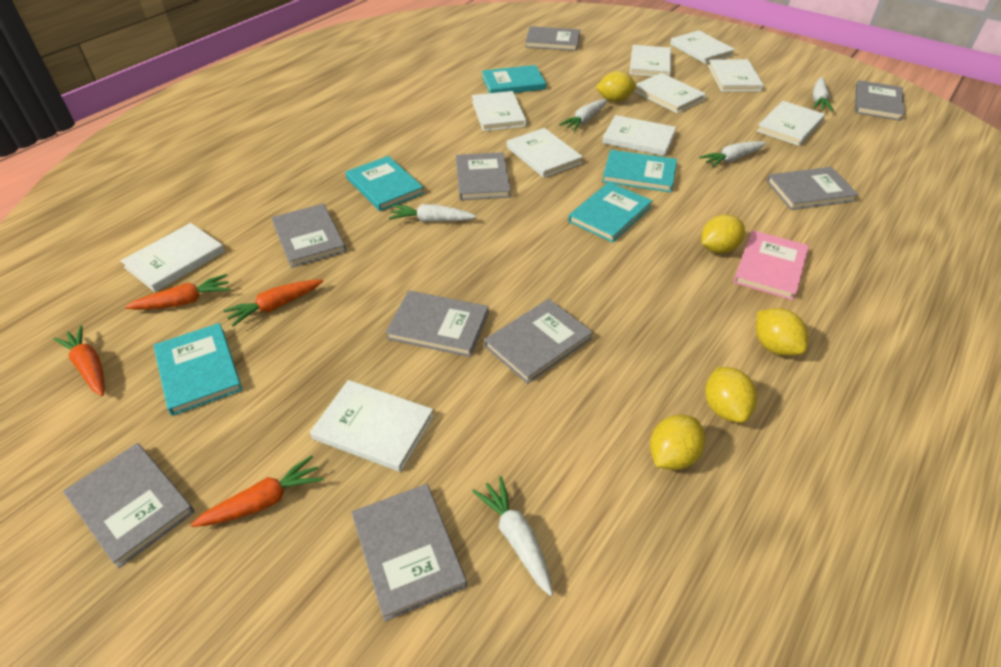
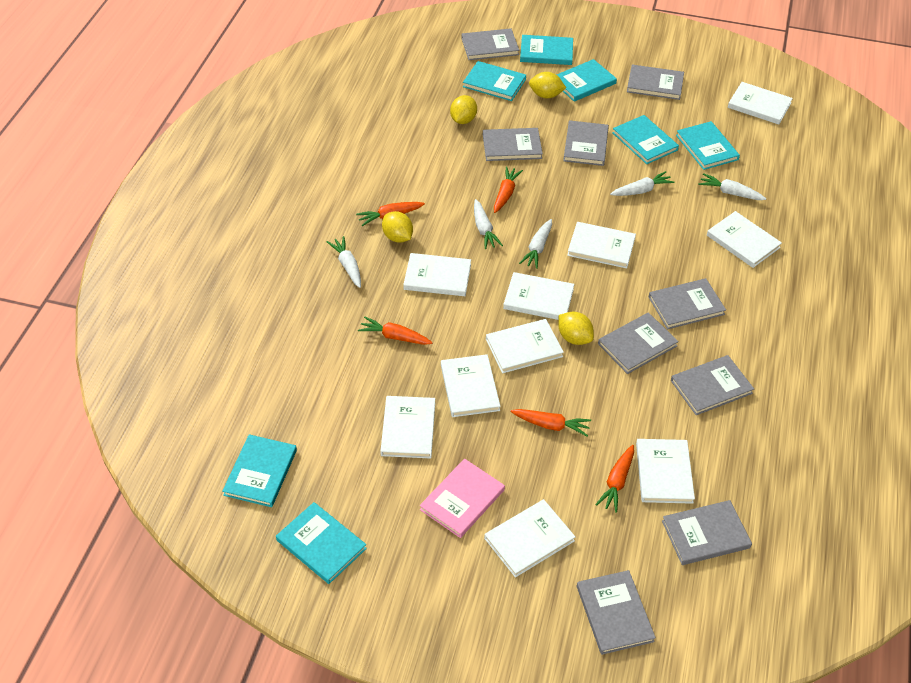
orange carrot: 4 -> 5
turquoise book: 5 -> 7
yellow lemon: 5 -> 4

